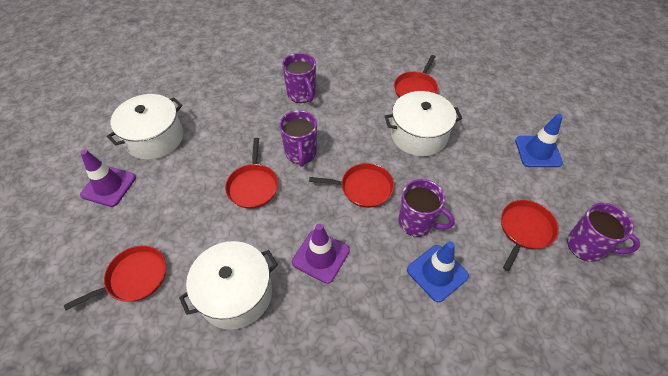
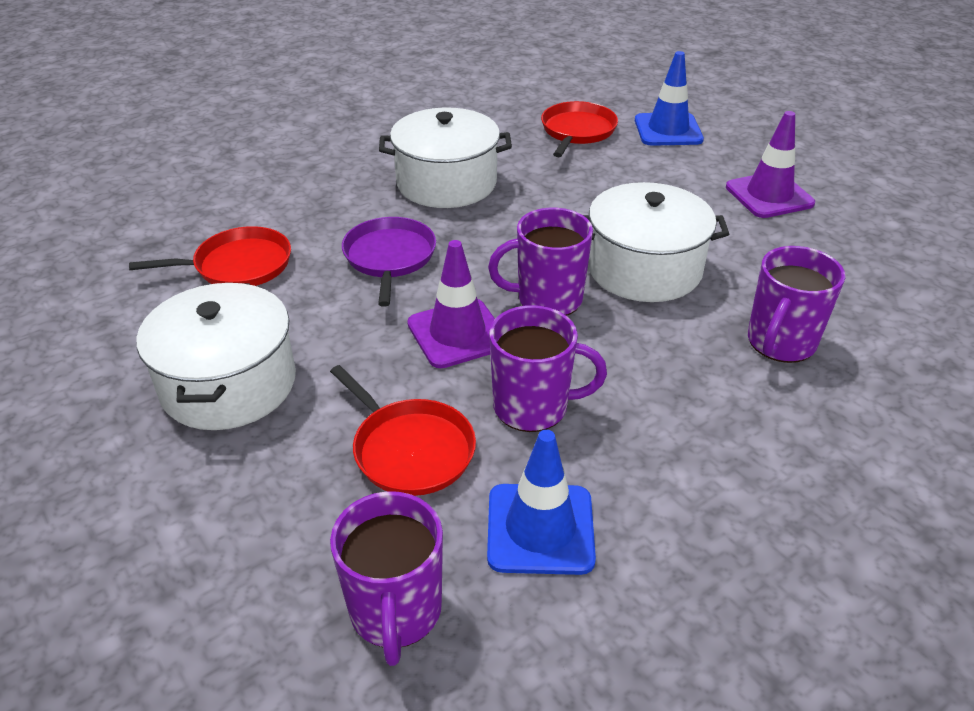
purple pan: 0 -> 1
red pan: 5 -> 3

